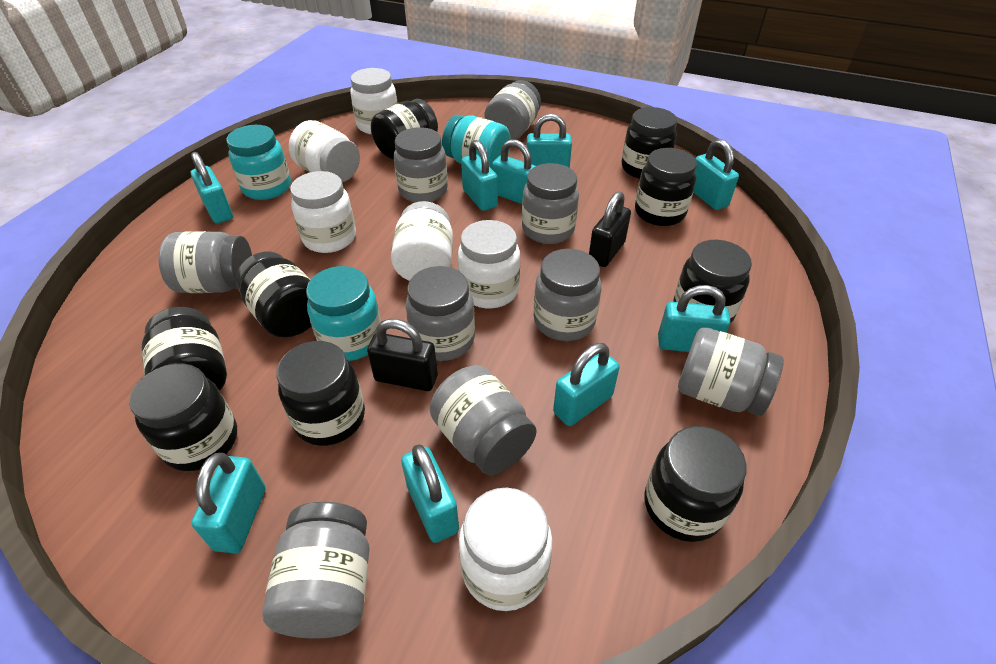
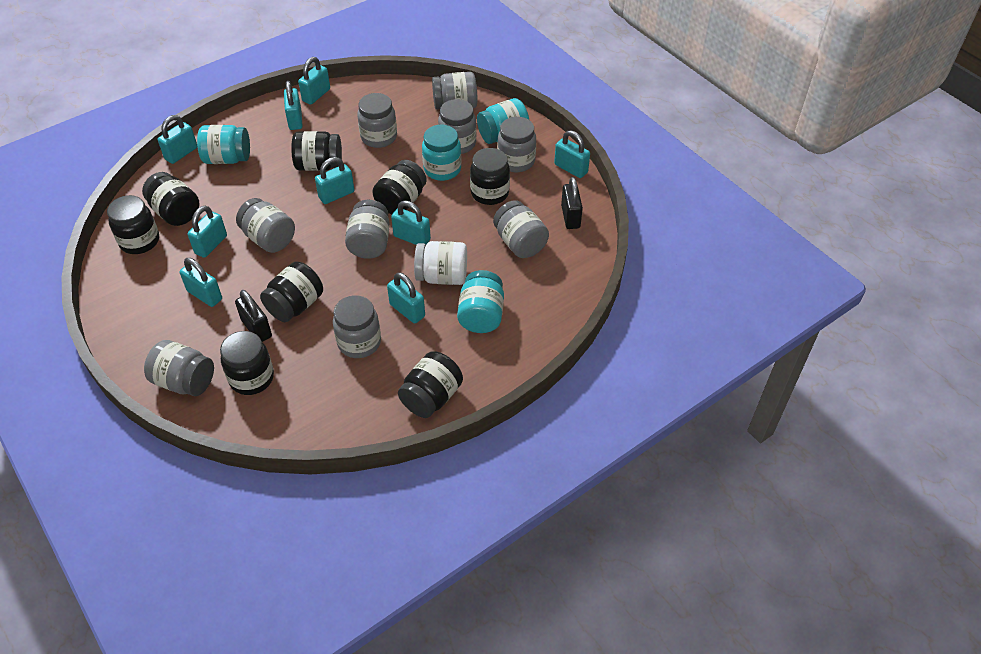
black jar: 9 -> 8
turquoise jar: 3 -> 4
white jar: 6 -> 1

